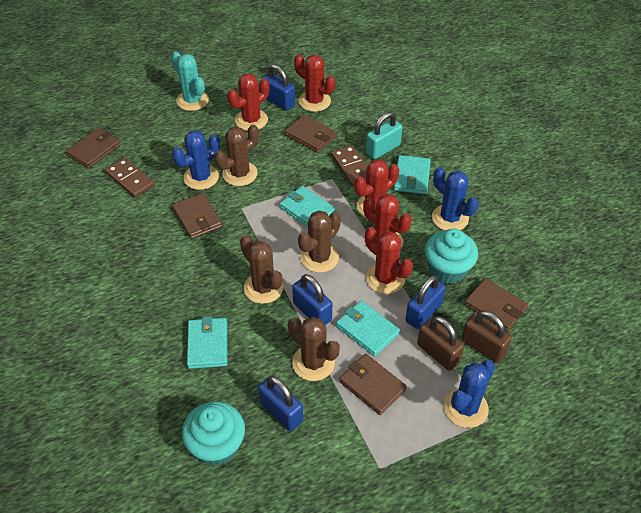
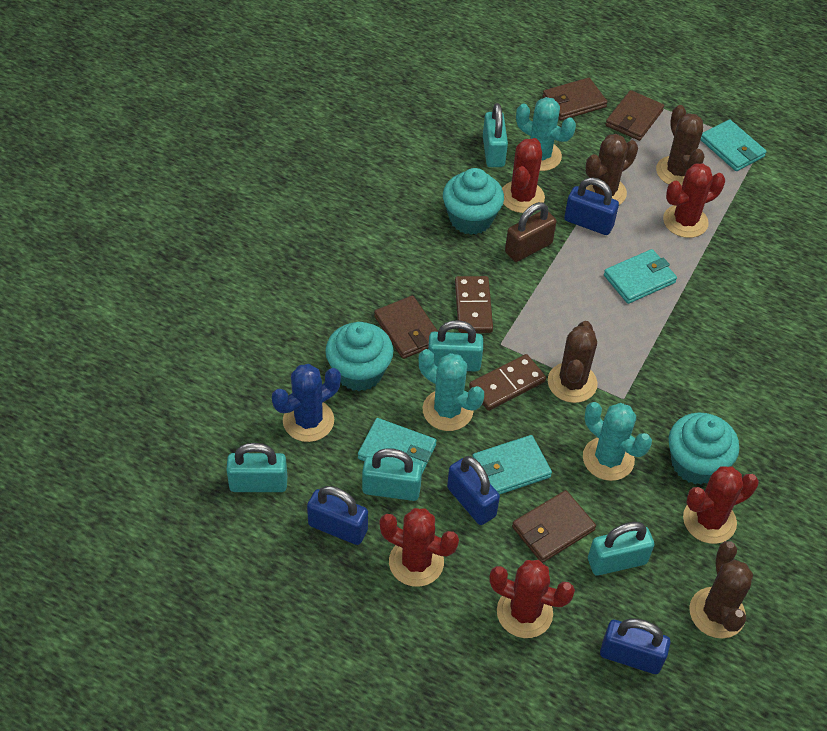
blue cactus: 3 -> 1
brown padlock: 2 -> 1
brown wallet: 5 -> 4
turquoise cactus: 1 -> 3
turquoise cupcake: 2 -> 3
turquoise padlock: 1 -> 5

